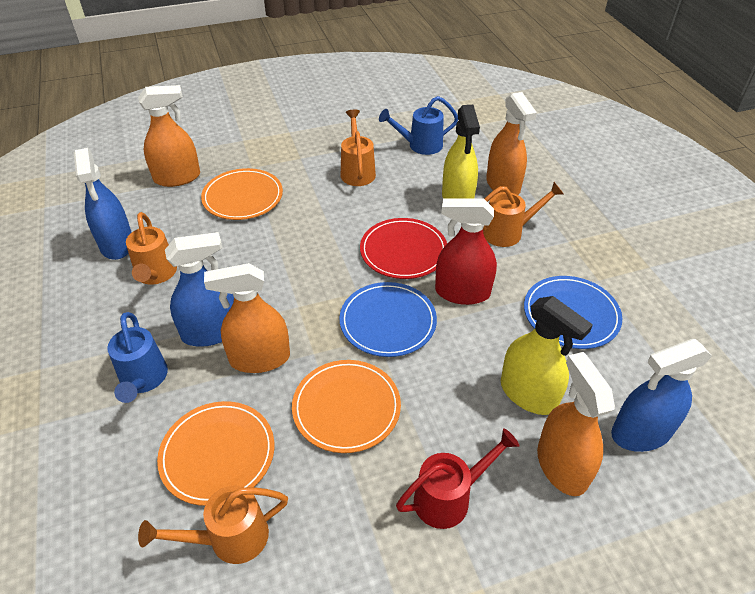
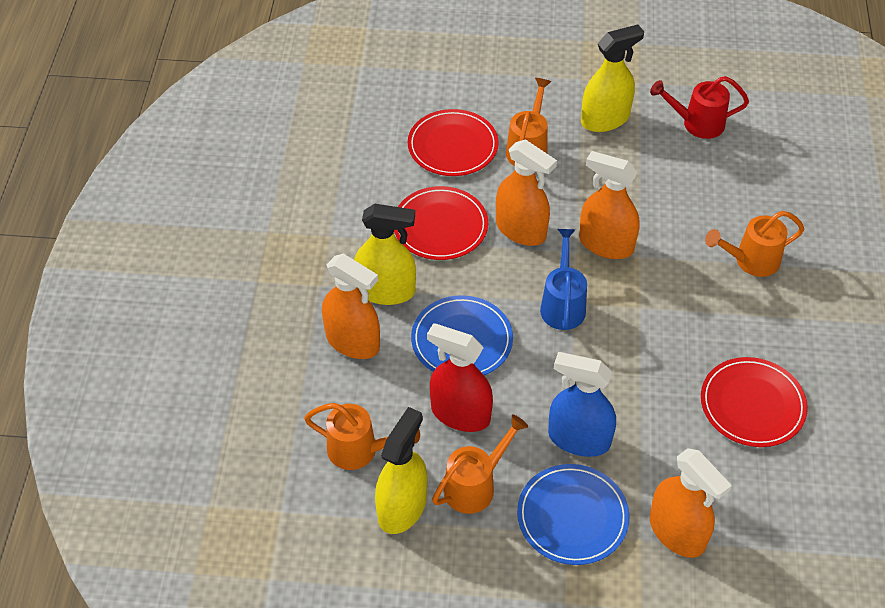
blue spray bottle: 3 -> 1
blue watering can: 2 -> 1
orange plate: 3 -> 0
red plate: 1 -> 3
yellow spray bottle: 2 -> 3

